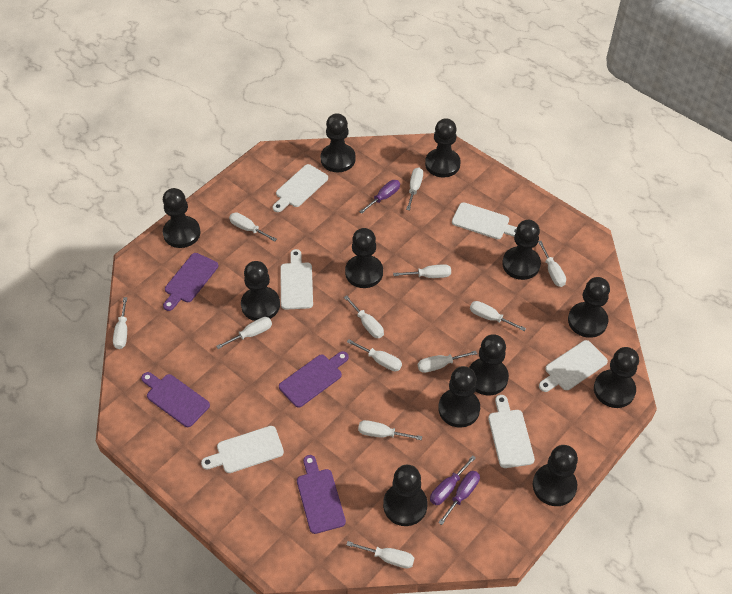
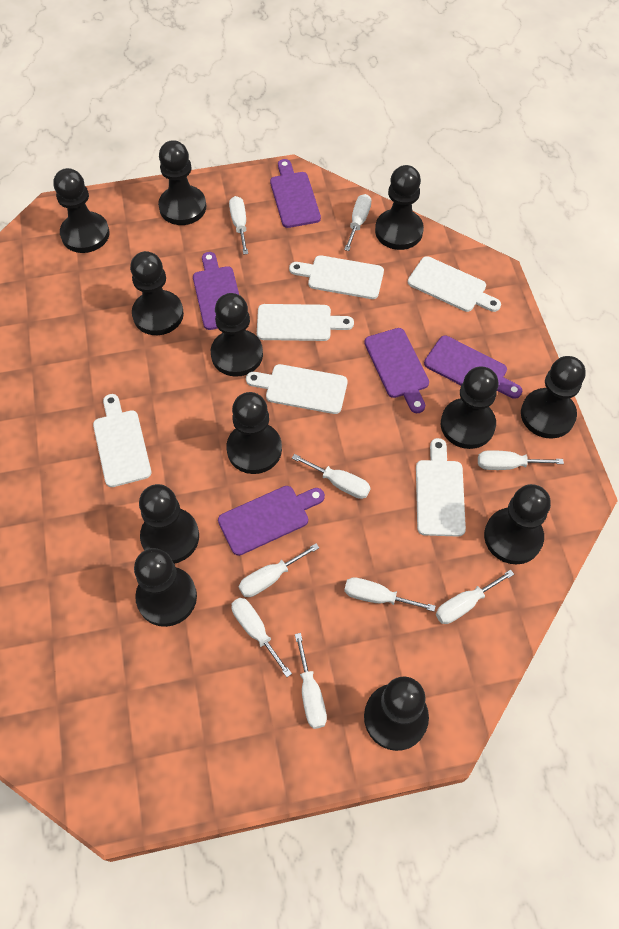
purple cutting board: 4 -> 5
purple screwdriver: 3 -> 0
white screwdriver: 12 -> 9

